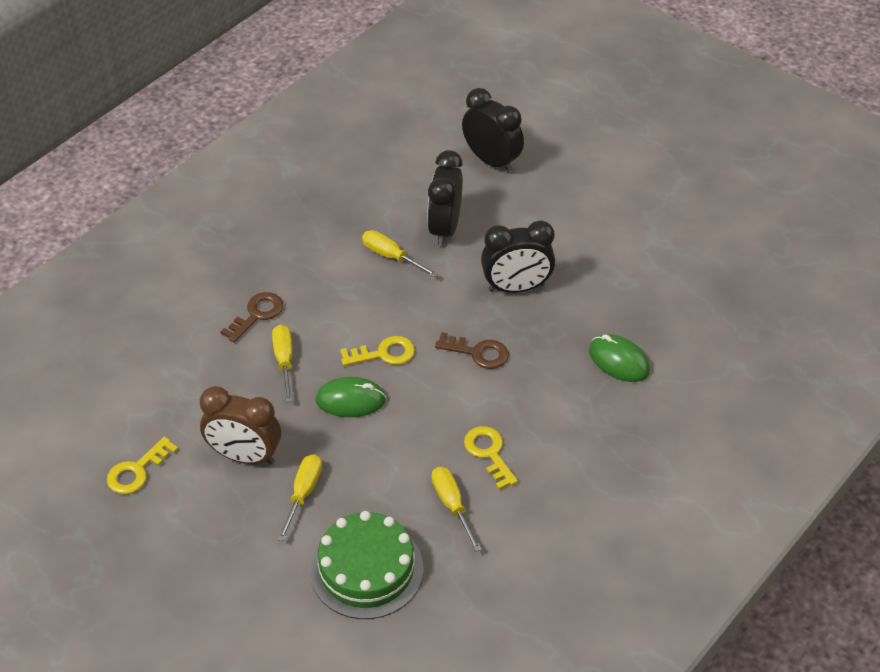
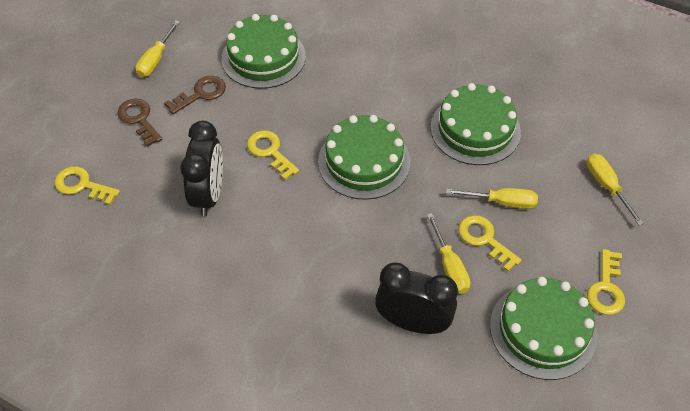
black clock: 3 -> 2
brown clock: 1 -> 0
green cake: 1 -> 4
green mouse: 2 -> 0
yellow key: 3 -> 4

